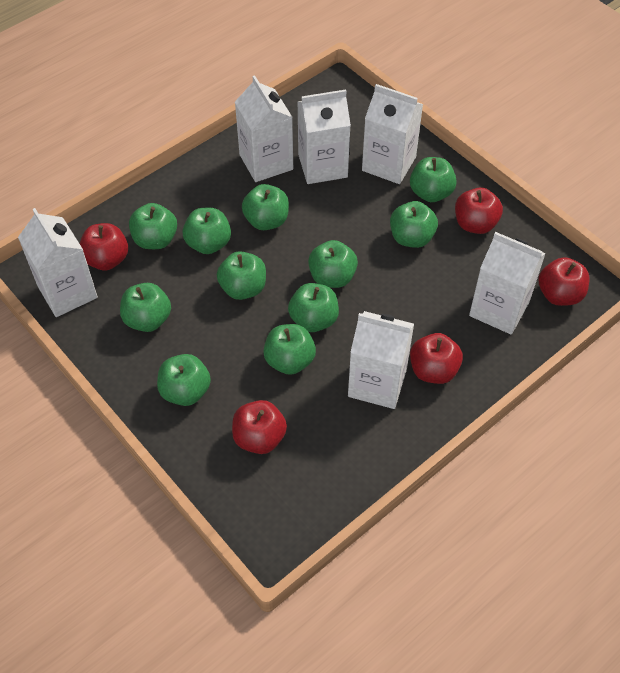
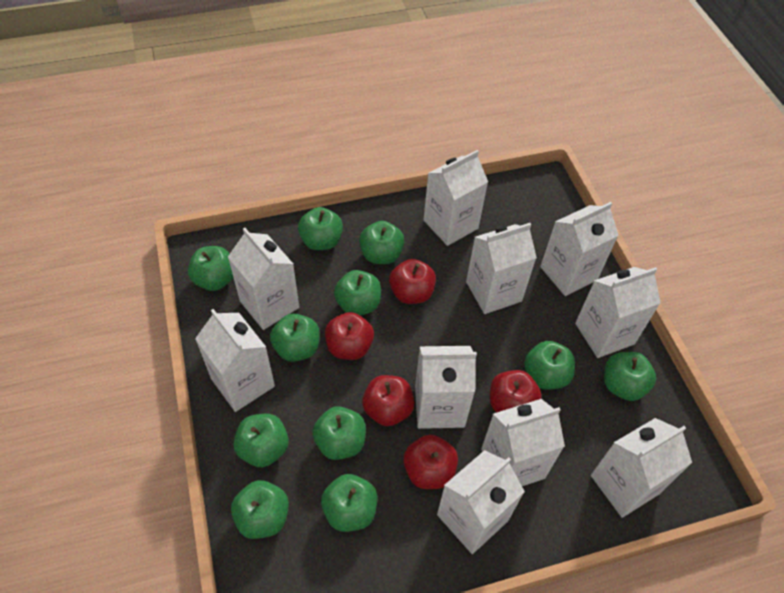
white carton: 6 -> 10

